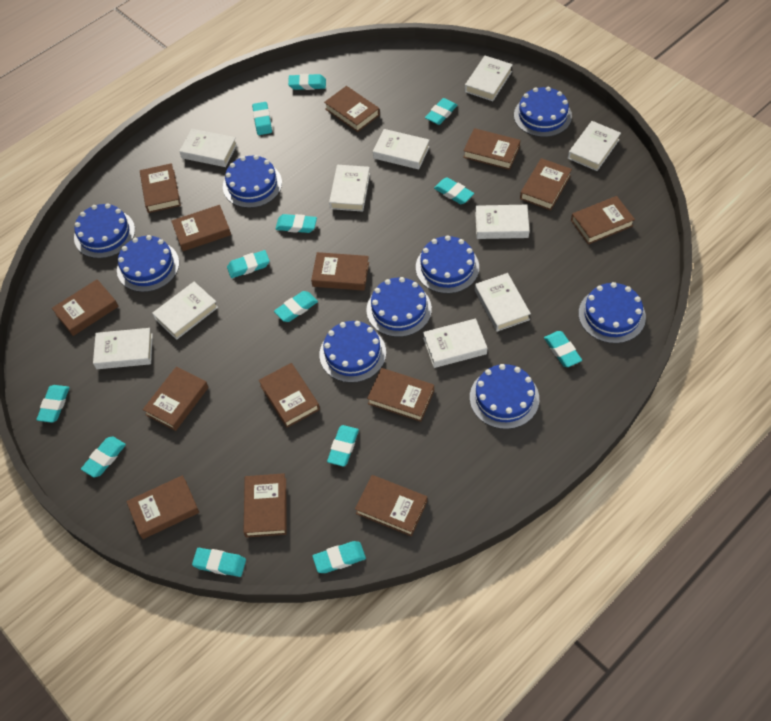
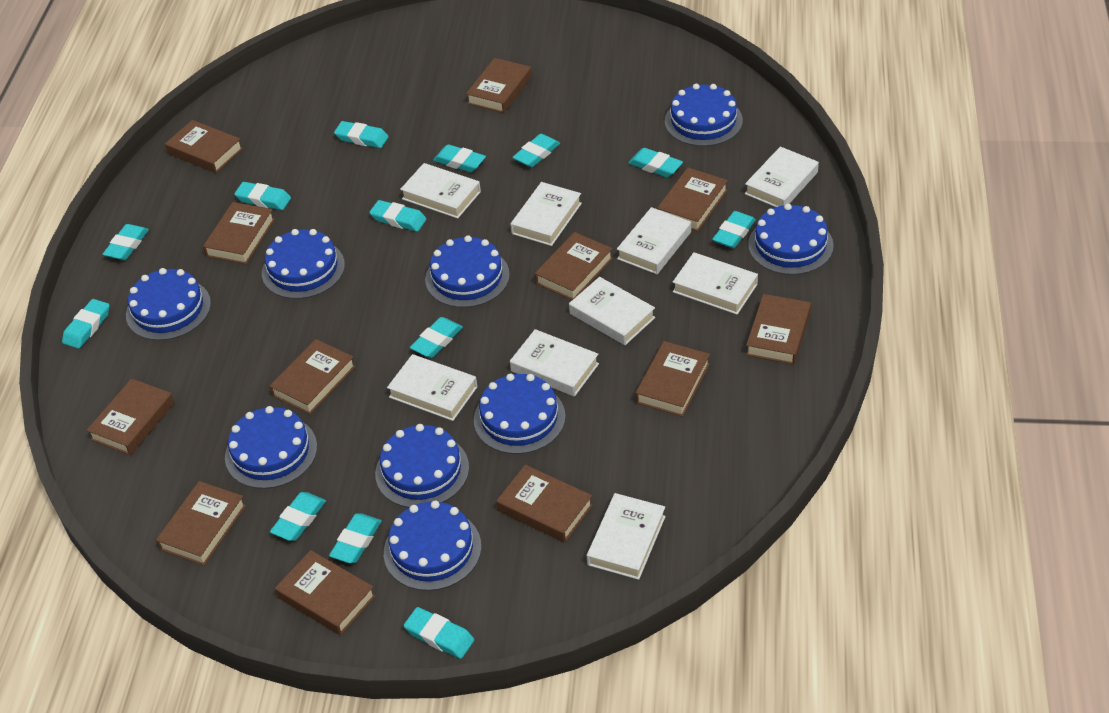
brown book: 14 -> 12
white book: 10 -> 9

